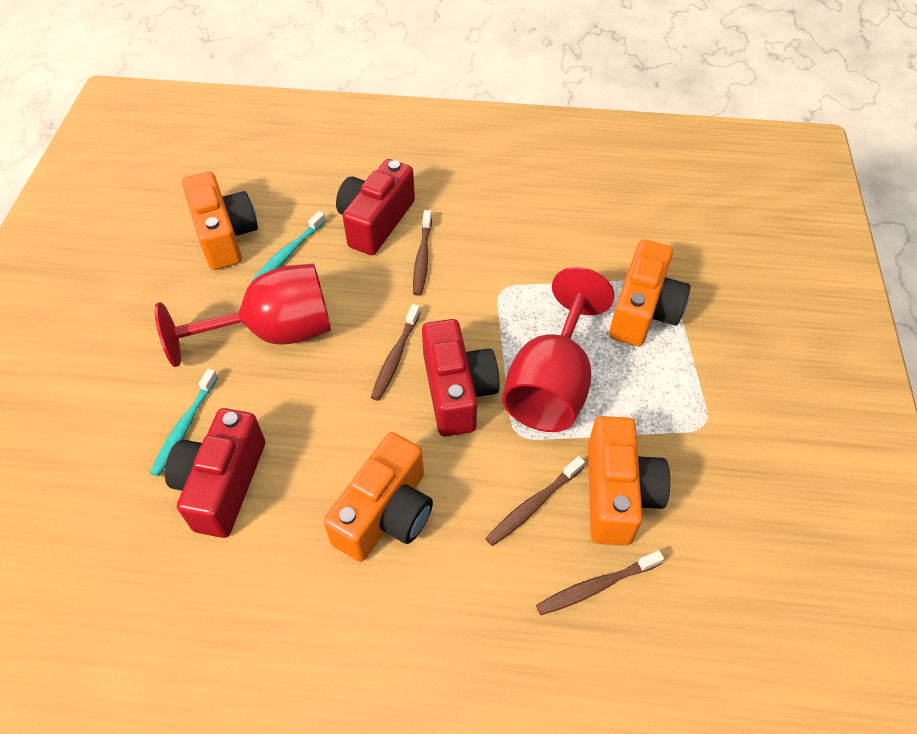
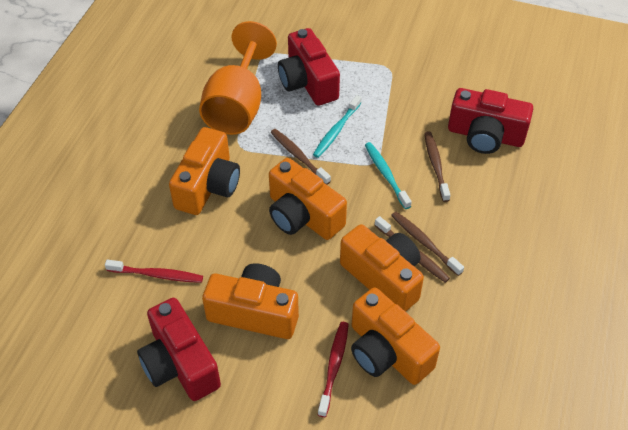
orange camera: 4 -> 5
orange goblet: 0 -> 1
red goblet: 2 -> 0
red toothbrush: 0 -> 2

